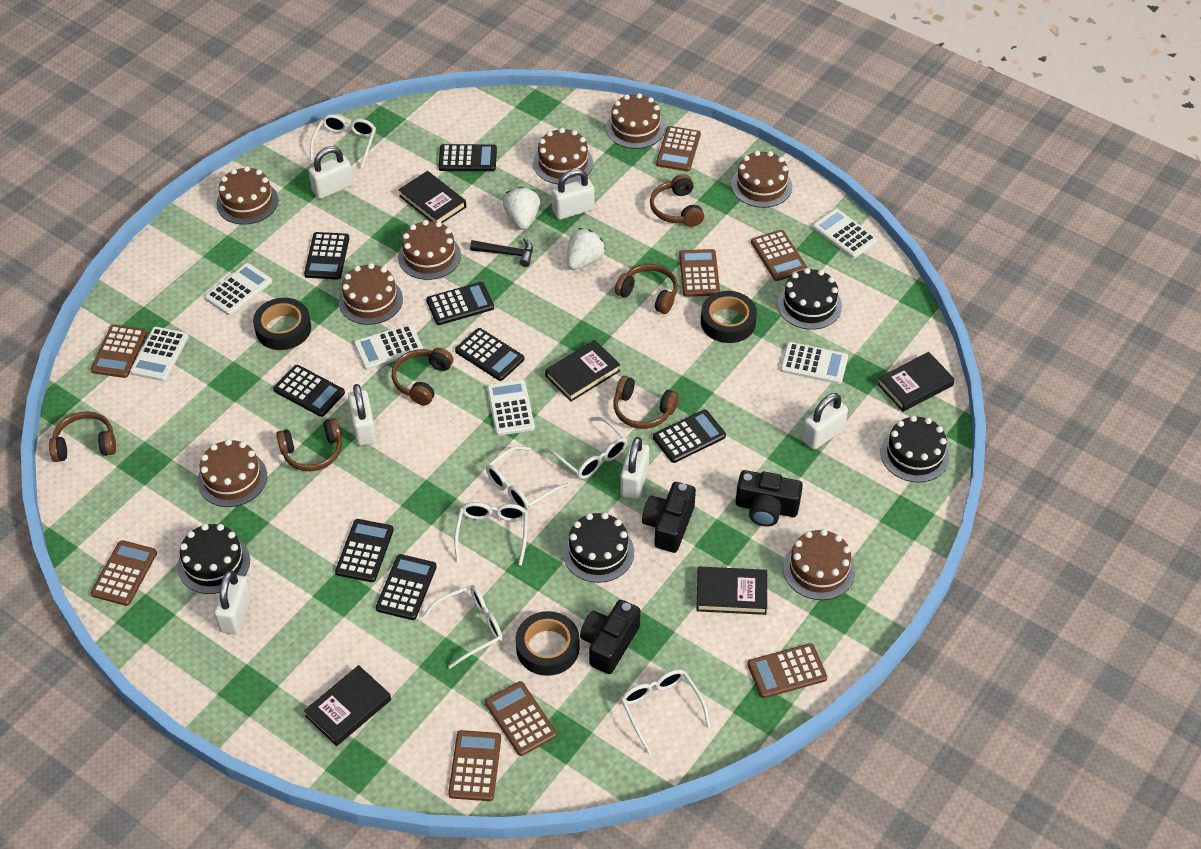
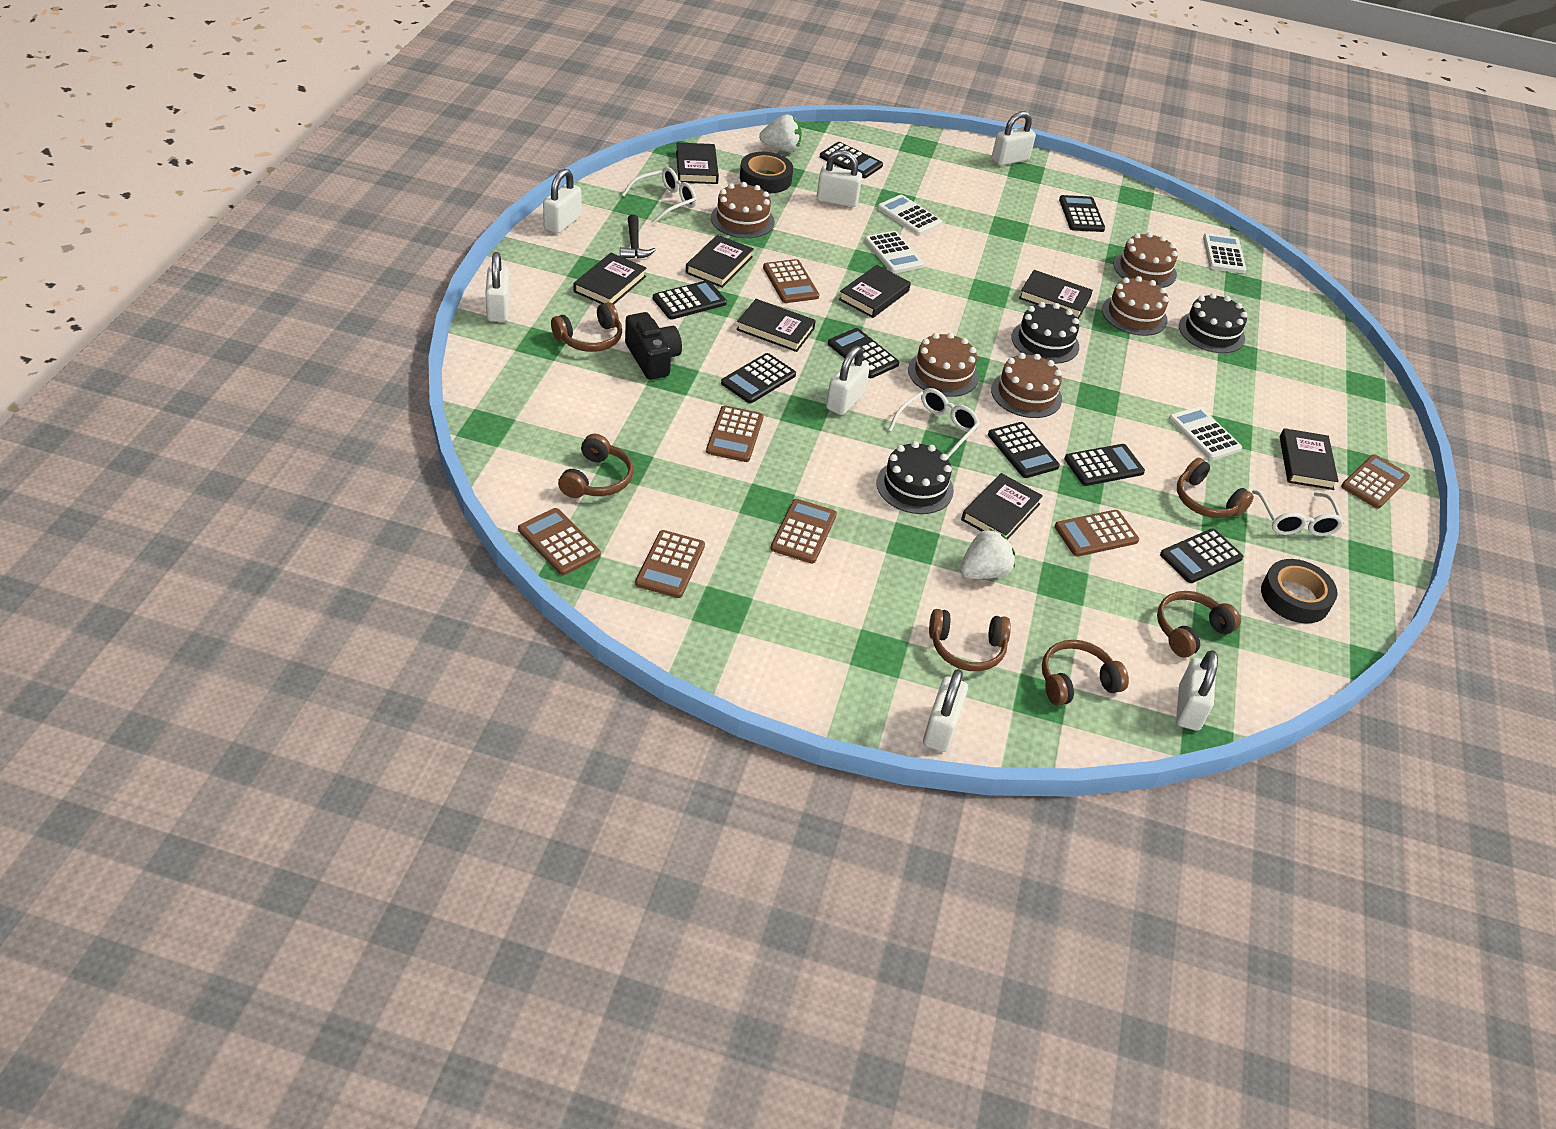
black book: 5 -> 8
black cake: 4 -> 3
black camera: 3 -> 1
black tape: 3 -> 2
brown cake: 8 -> 5
brown calculator: 8 -> 7
white calculator: 6 -> 4
white glasses: 6 -> 3
white padlock: 6 -> 7

